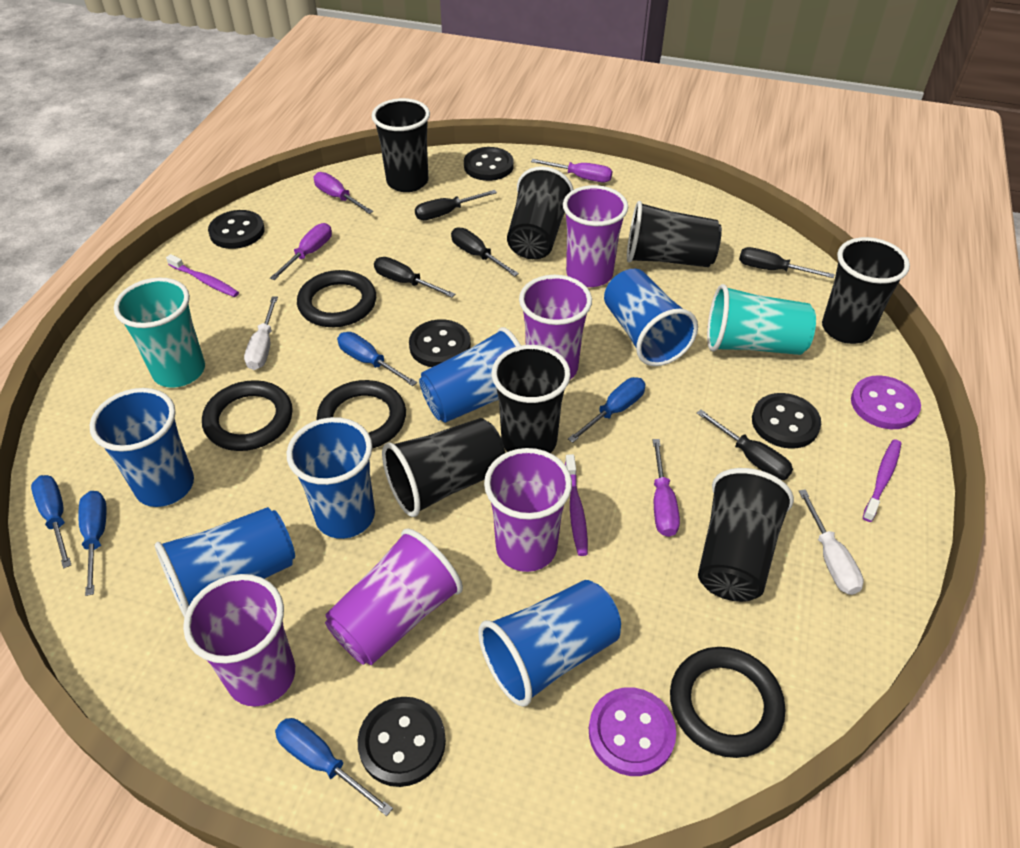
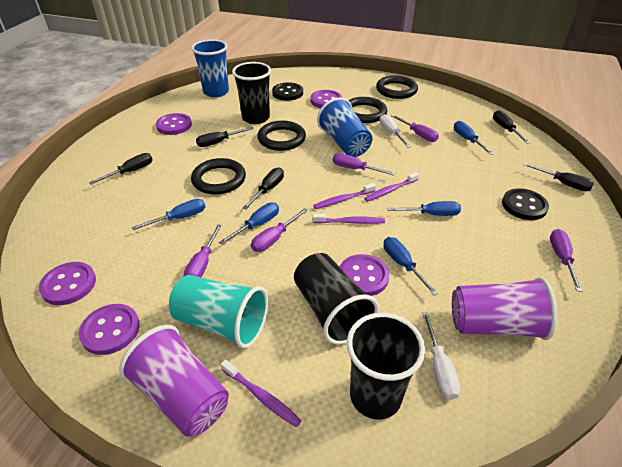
black button: 5 -> 2
black cup: 7 -> 3
blue cup: 6 -> 2
purple button: 2 -> 5
purple cup: 5 -> 2
purple screwdriver: 4 -> 5
purple toothbrush: 3 -> 4
turquoise cup: 2 -> 1

